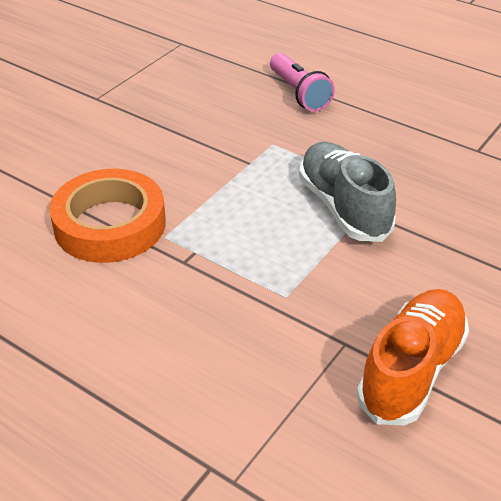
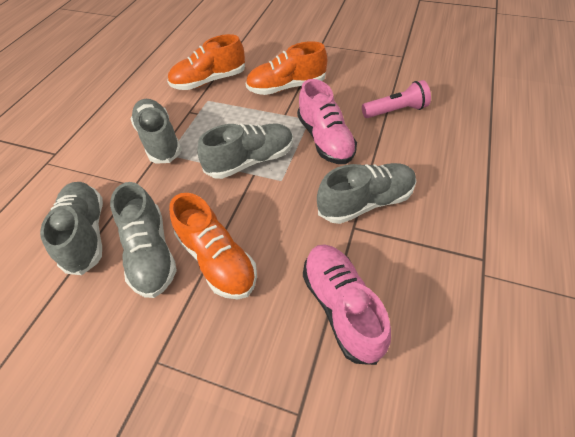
grey shoe: 1 -> 5
orange shoe: 1 -> 3
orange tape: 1 -> 0
pink shoe: 0 -> 2

